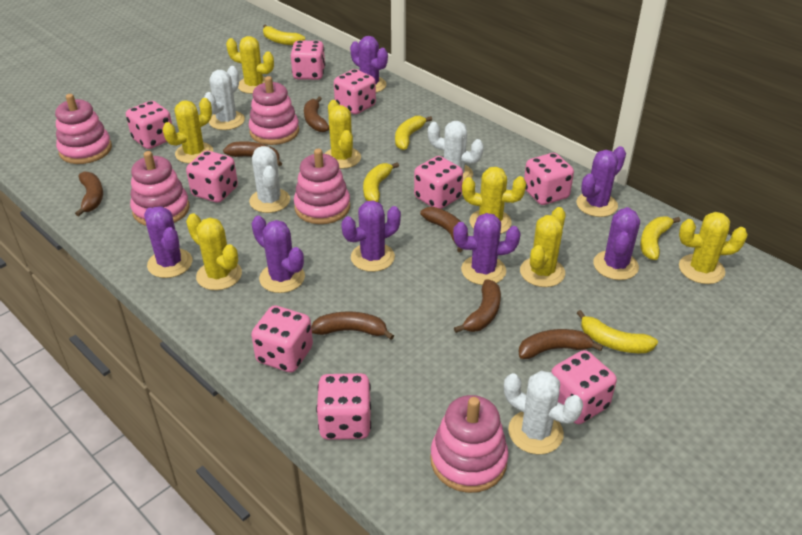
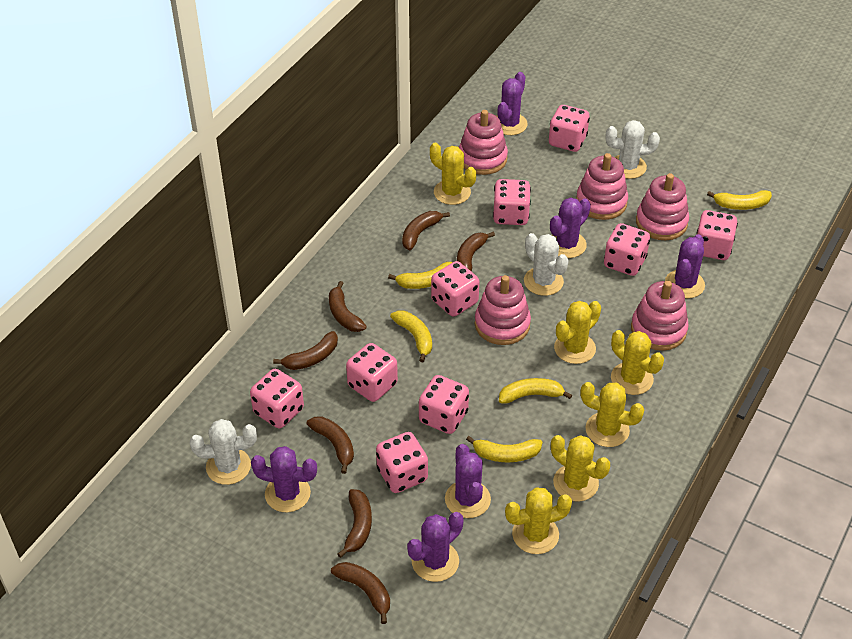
purple cactus: 7 -> 6
white cactus: 4 -> 3
yellow cactus: 7 -> 6

